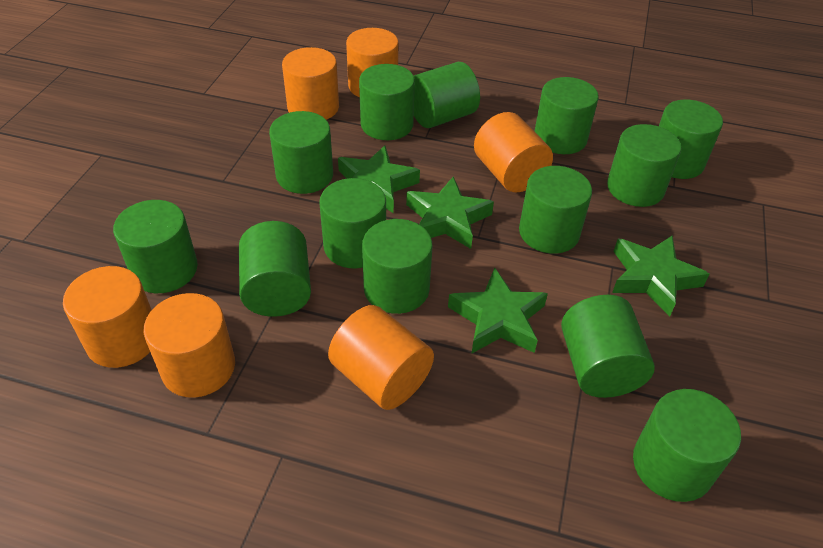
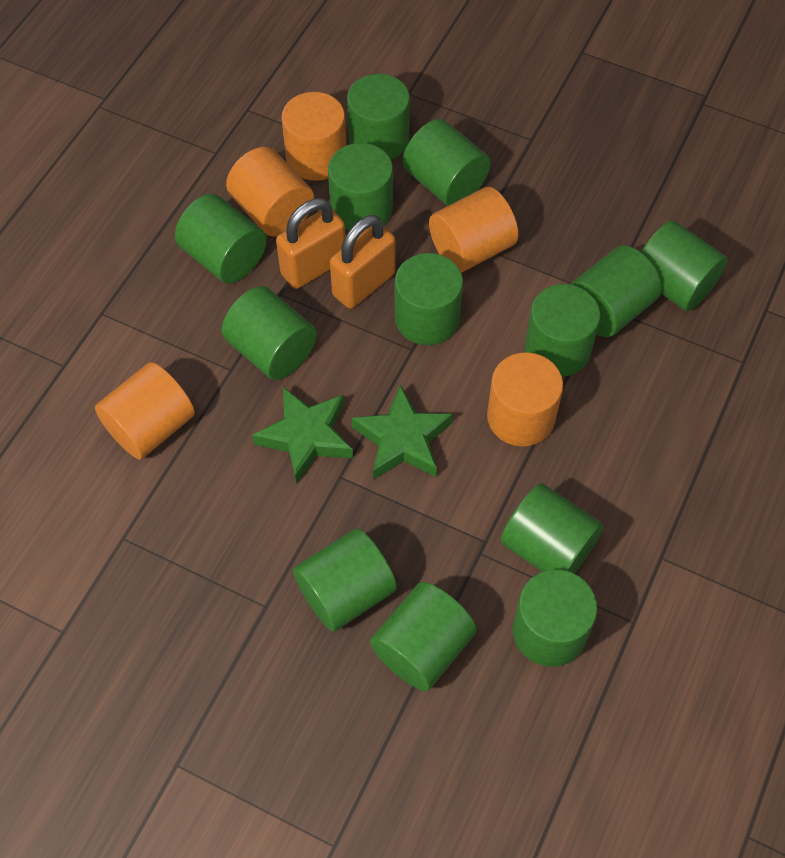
green star: 4 -> 2
orange cylinder: 6 -> 5
orange padlock: 0 -> 2

